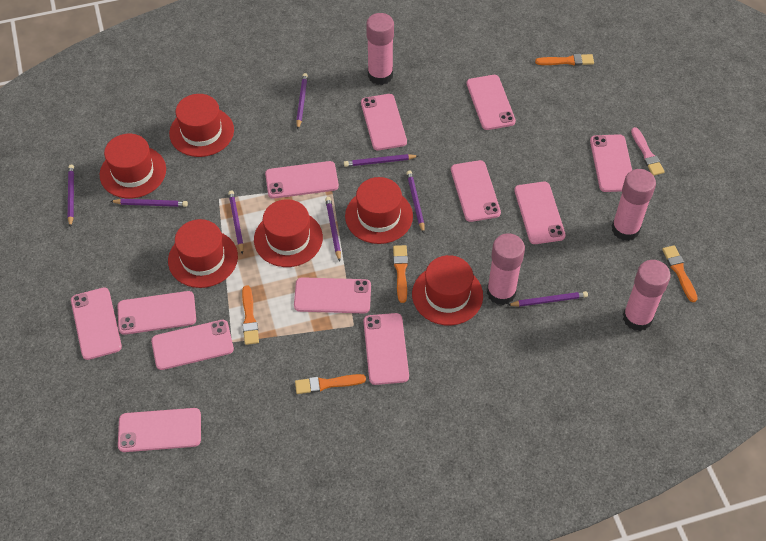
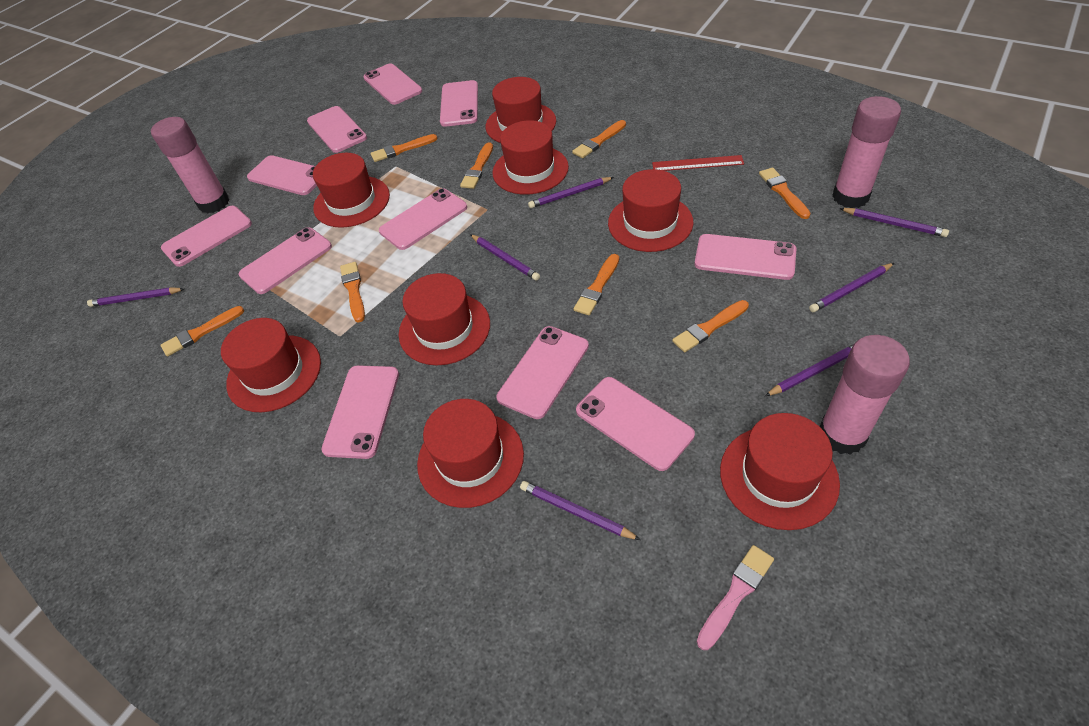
orange brush: 5 -> 8
pink glue stick: 4 -> 3
pink phone: 12 -> 11
purple pencil: 8 -> 7
red hat: 6 -> 8
red ruler: 0 -> 1

